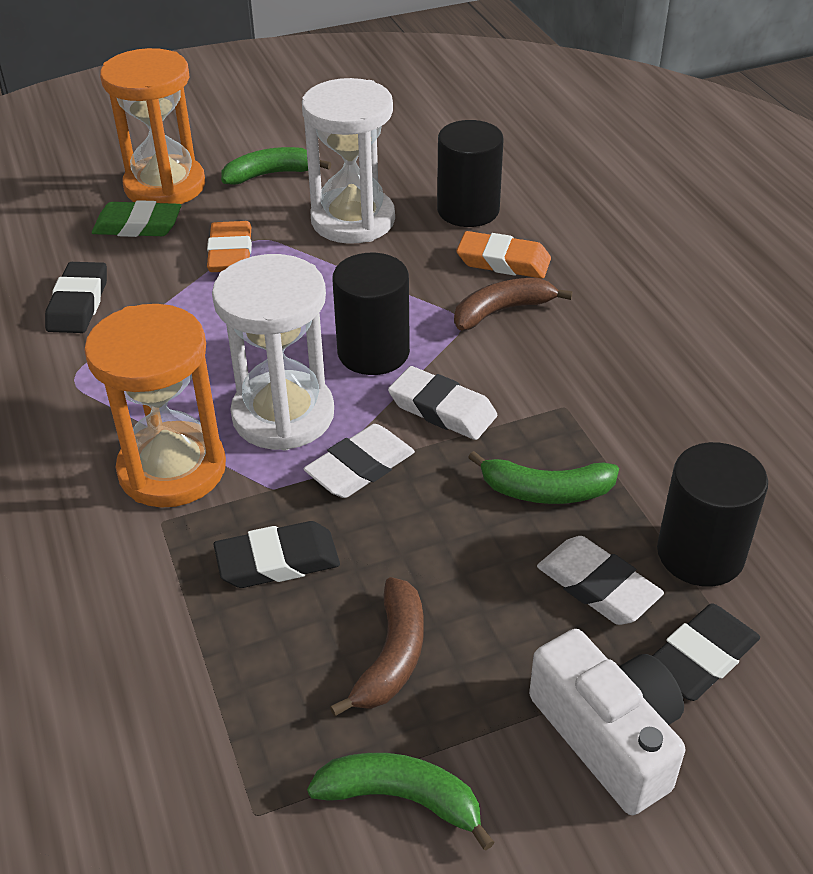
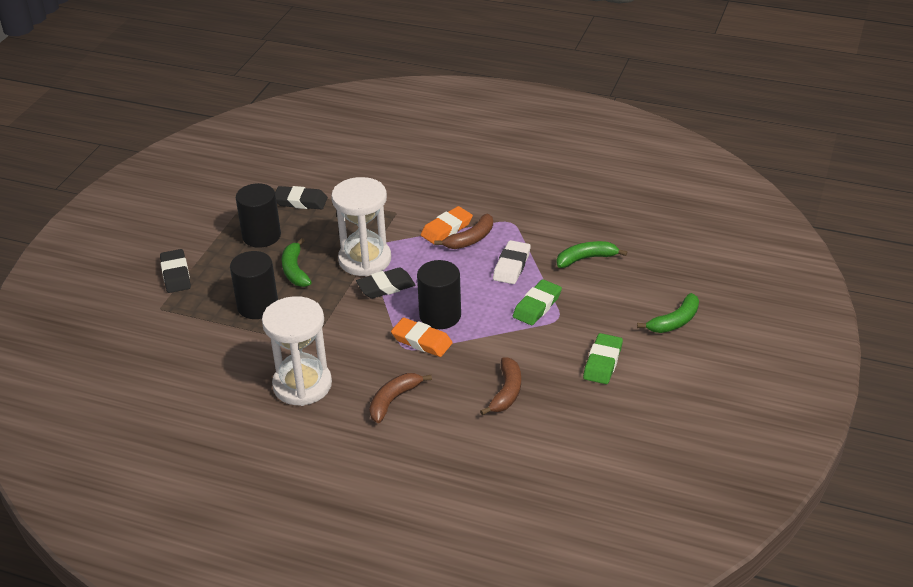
brown banana: 2 -> 3
green eraser: 1 -> 2
orange hourglass: 2 -> 0
white camera: 1 -> 0
white eraser: 3 -> 1

